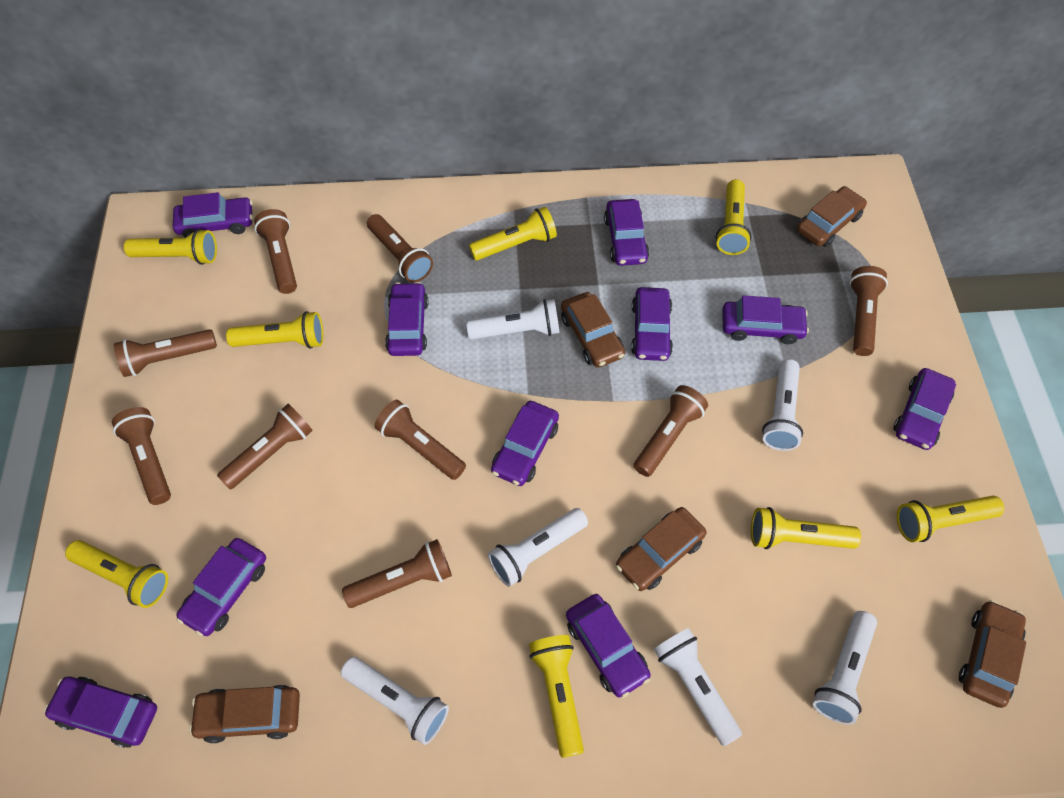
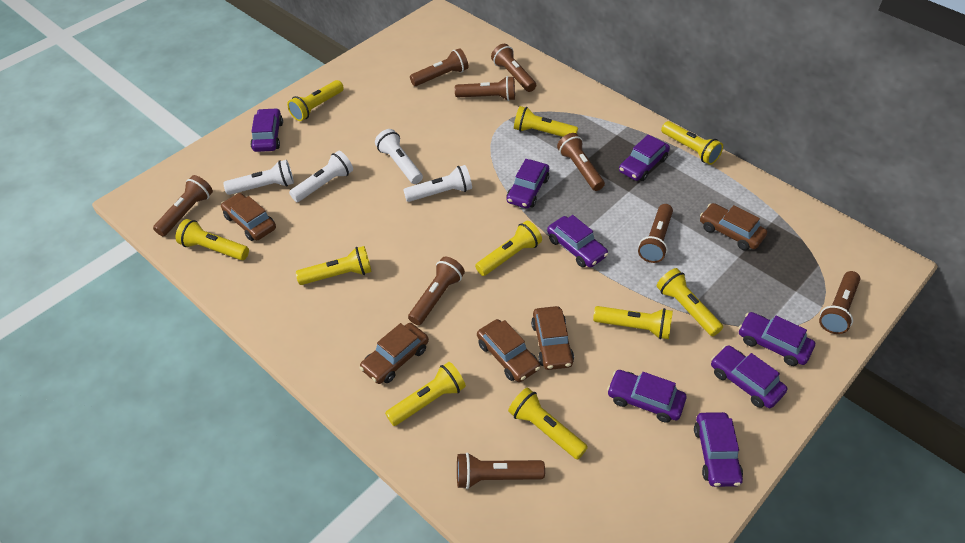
purple car: 10 -> 8
white flashlight: 6 -> 4
yellow flashlight: 8 -> 10

